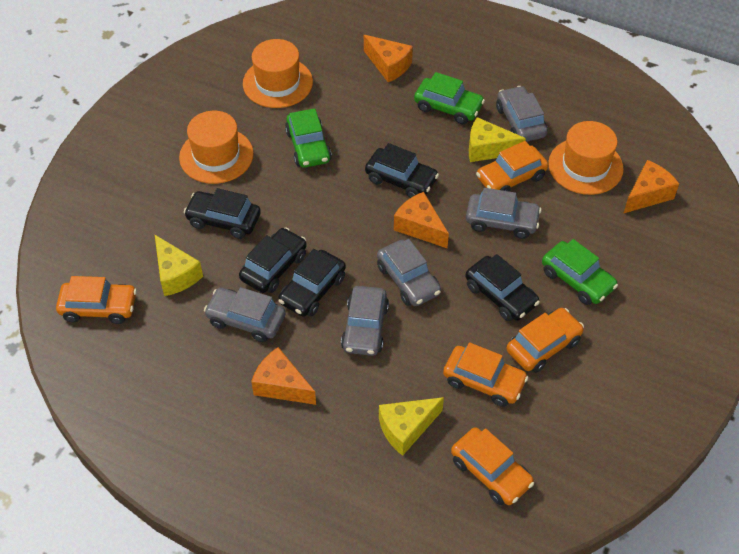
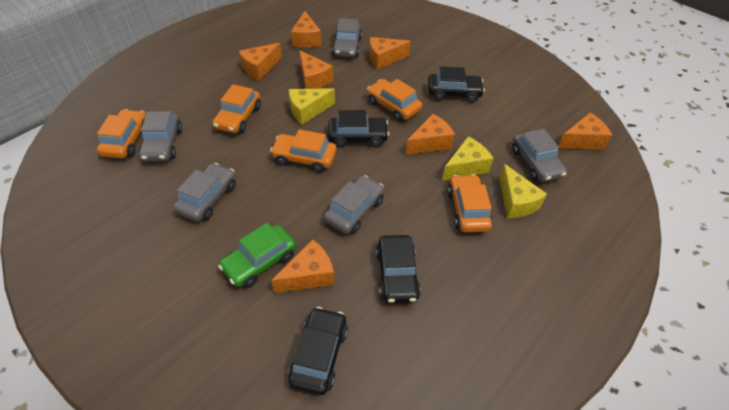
black car: 5 -> 4
green car: 3 -> 1
orange cheese: 4 -> 7
orange hat: 3 -> 0

